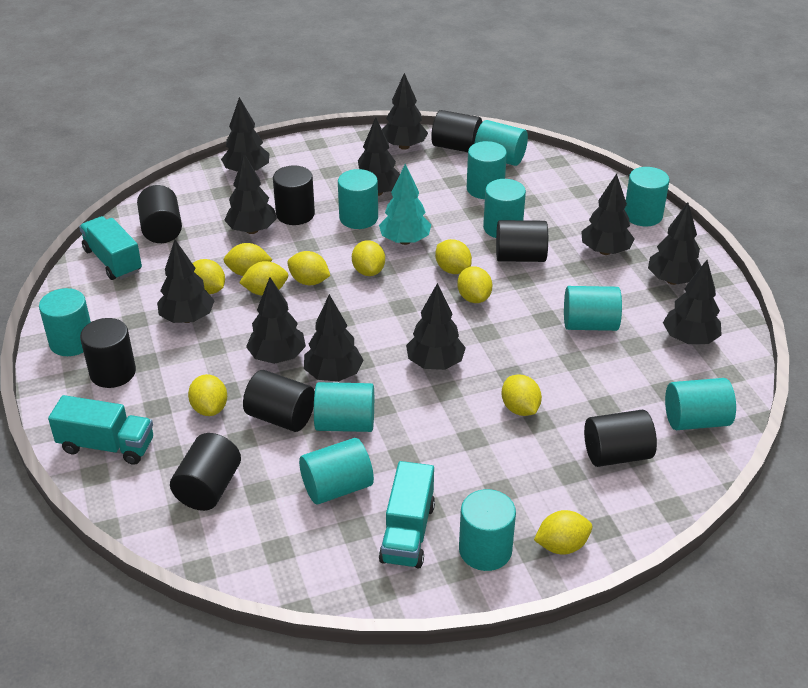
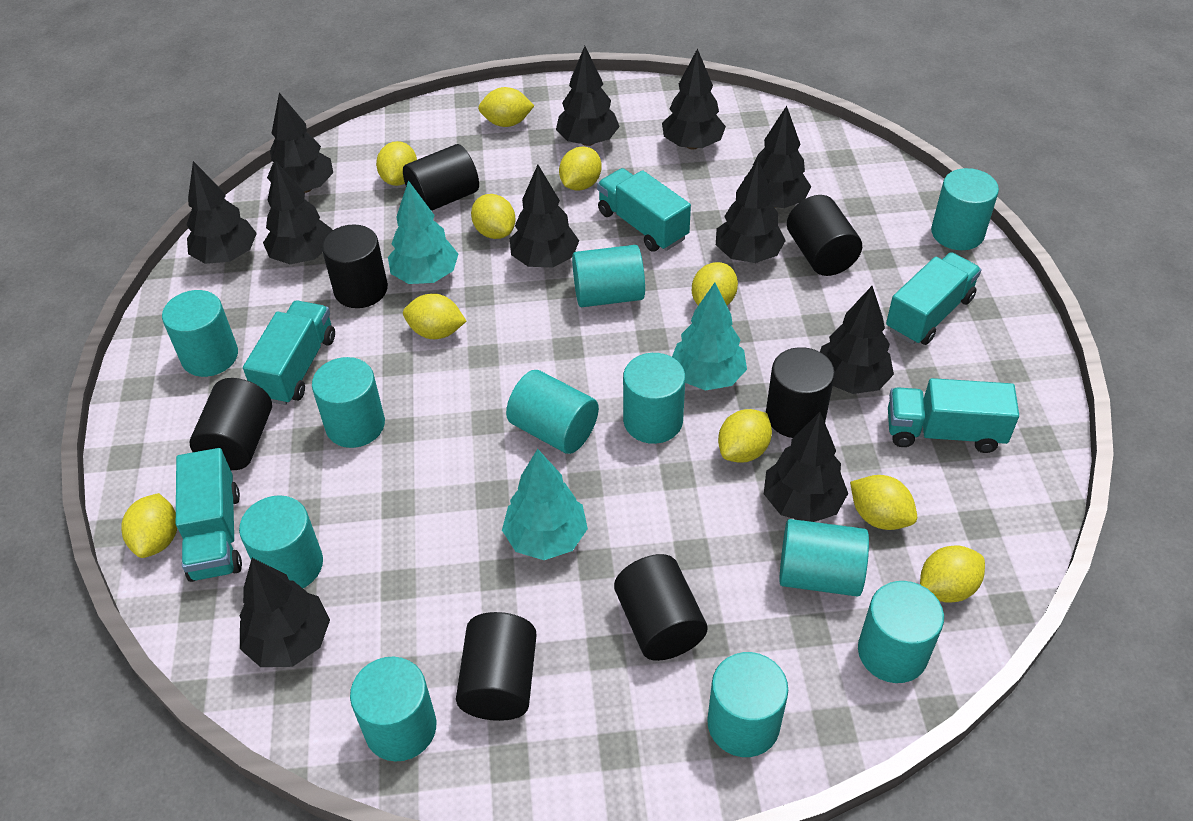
black cylinder: 8 -> 7
turquoise tree: 1 -> 3
turquoise truck: 3 -> 5

